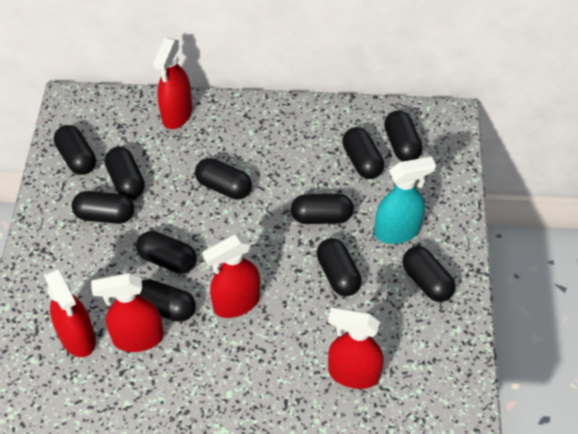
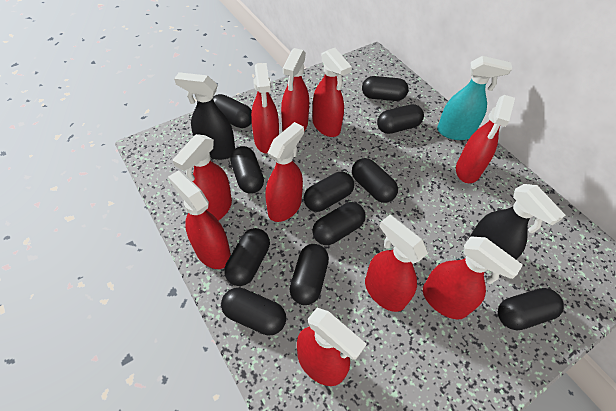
black spray bottle: 0 -> 2
red spray bottle: 5 -> 10

